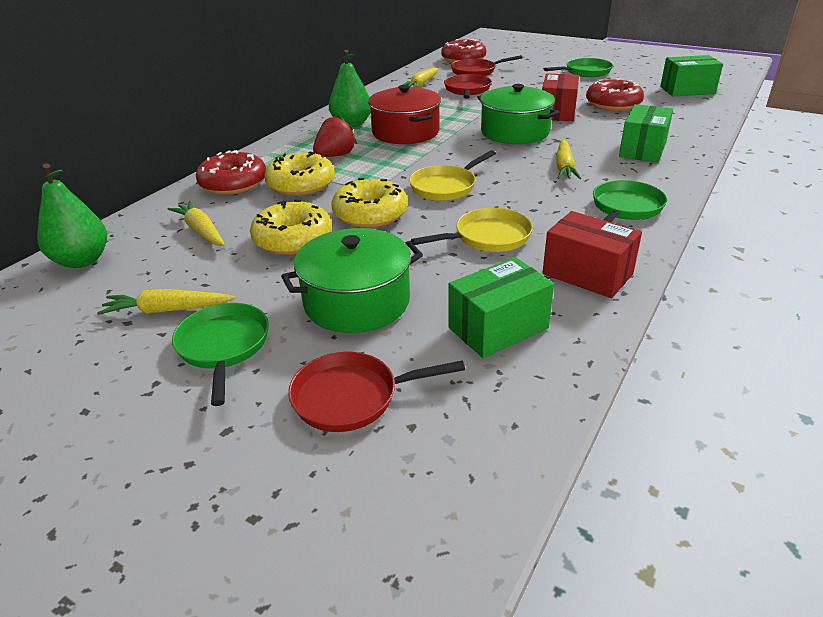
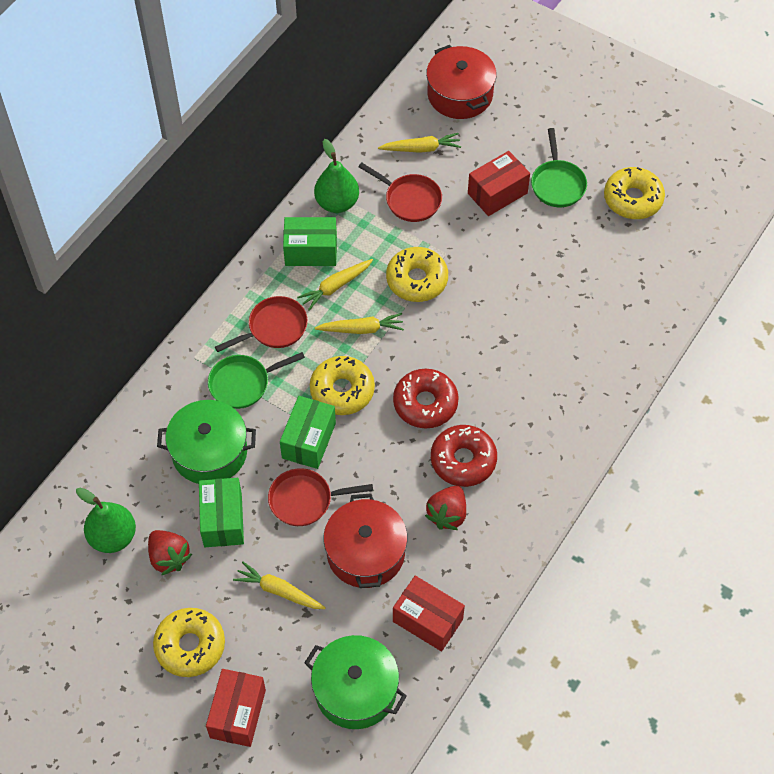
green pan: 3 -> 2
red box: 2 -> 3
red donut: 3 -> 2
red pot: 1 -> 2
red strawberry: 1 -> 2
yellow donut: 3 -> 4
yellow pan: 2 -> 0

